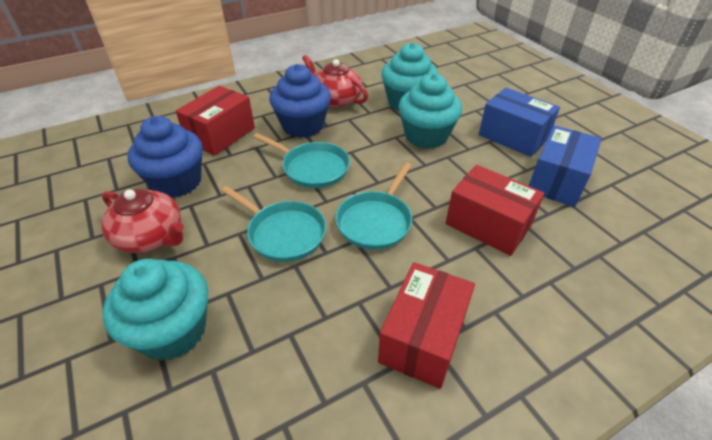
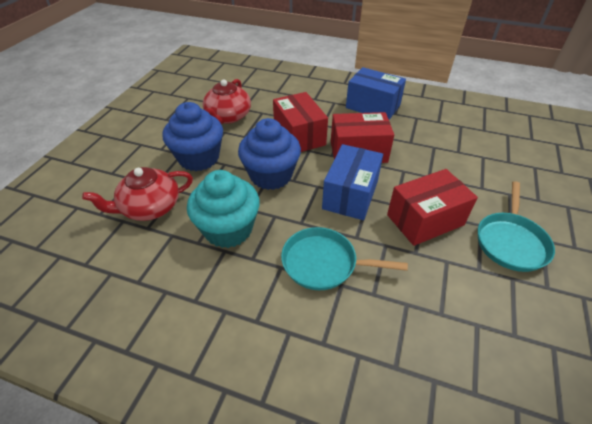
turquoise cupcake: 3 -> 1
turquoise pan: 3 -> 2

